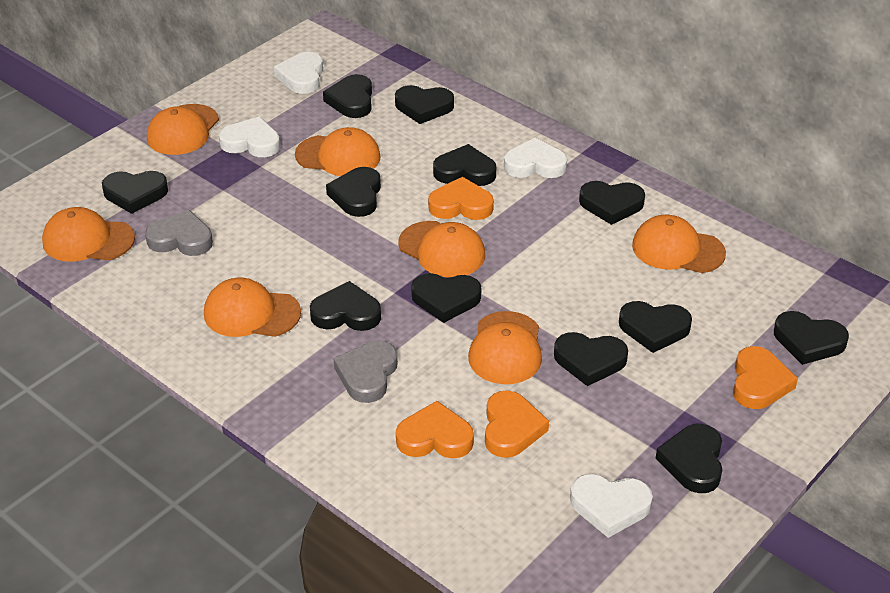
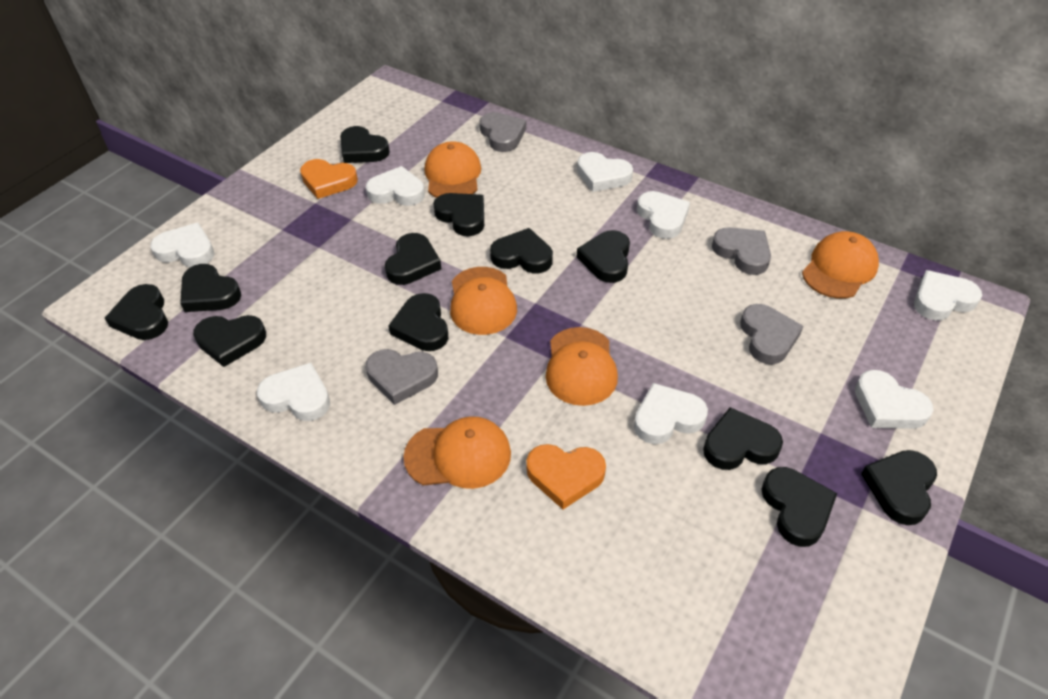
grey heart: 2 -> 4
orange cap: 7 -> 5
orange heart: 4 -> 2
white heart: 4 -> 8

